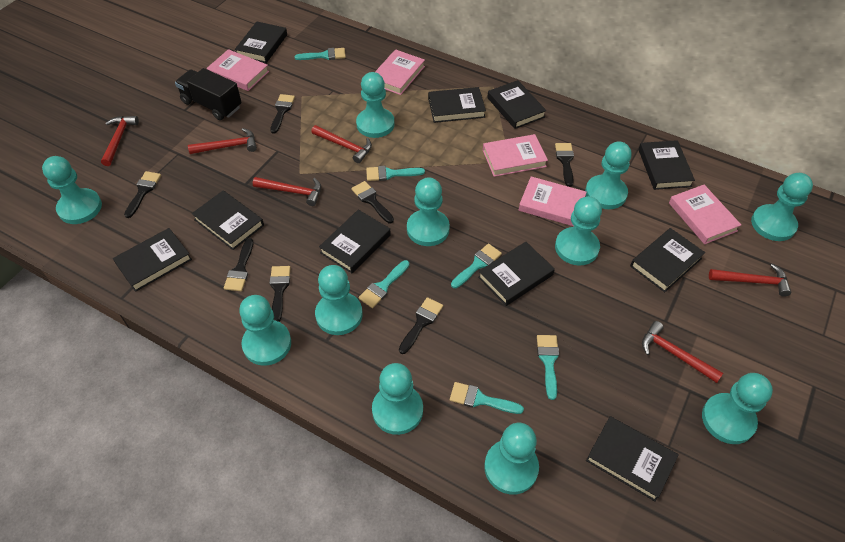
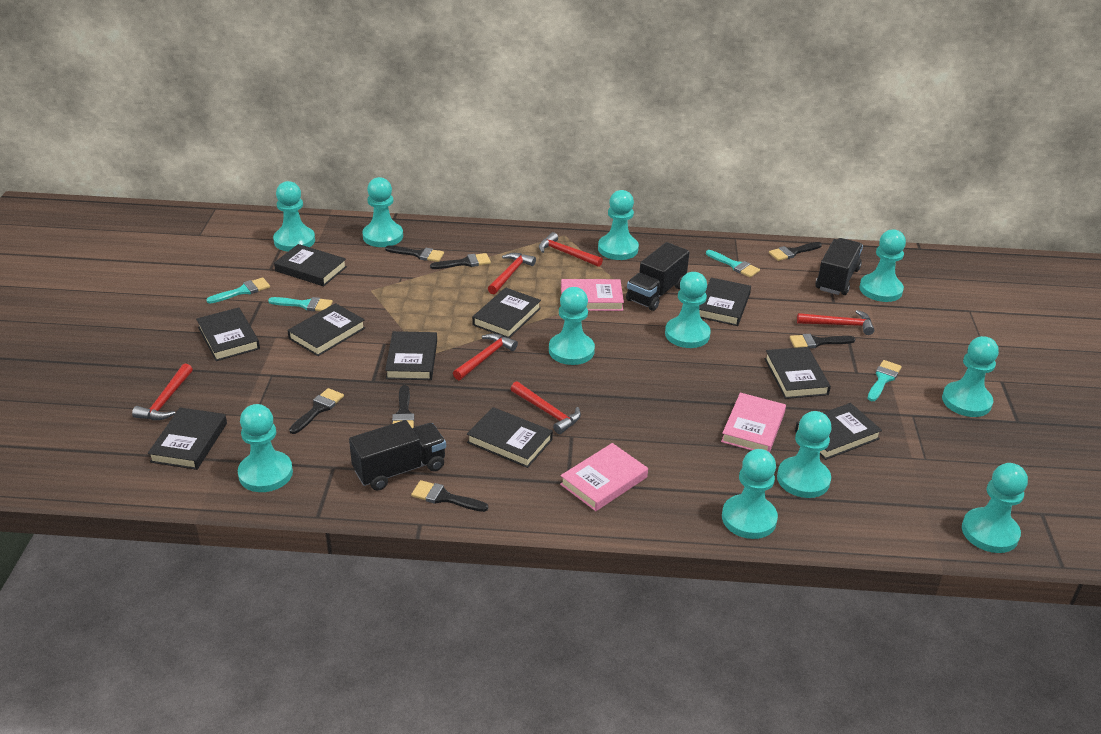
black truck: 1 -> 3
pink book: 5 -> 3
turquoise brush: 6 -> 4

